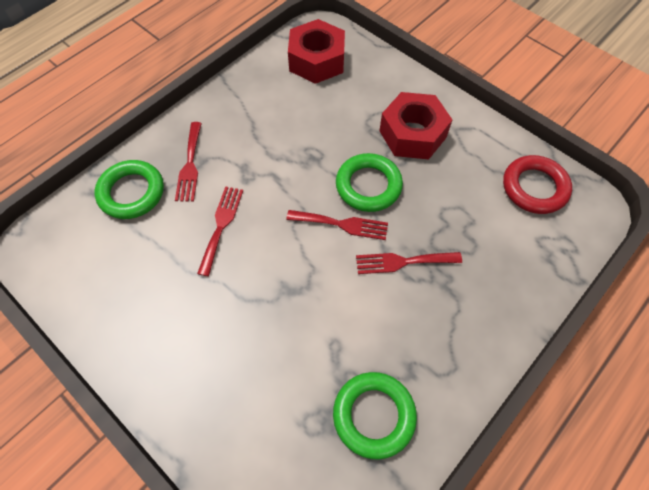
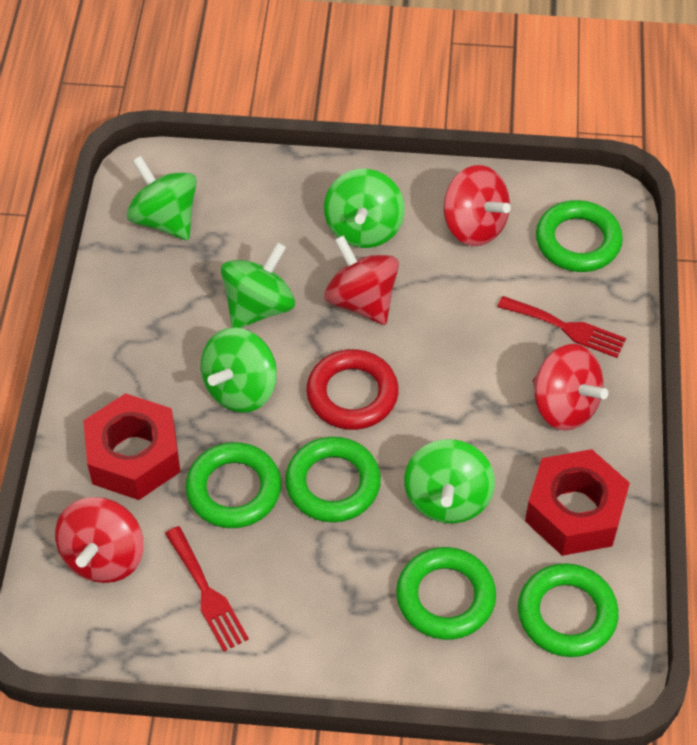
green ring: 3 -> 5
green spinning top: 0 -> 5
red fork: 4 -> 2
red spinning top: 0 -> 4

